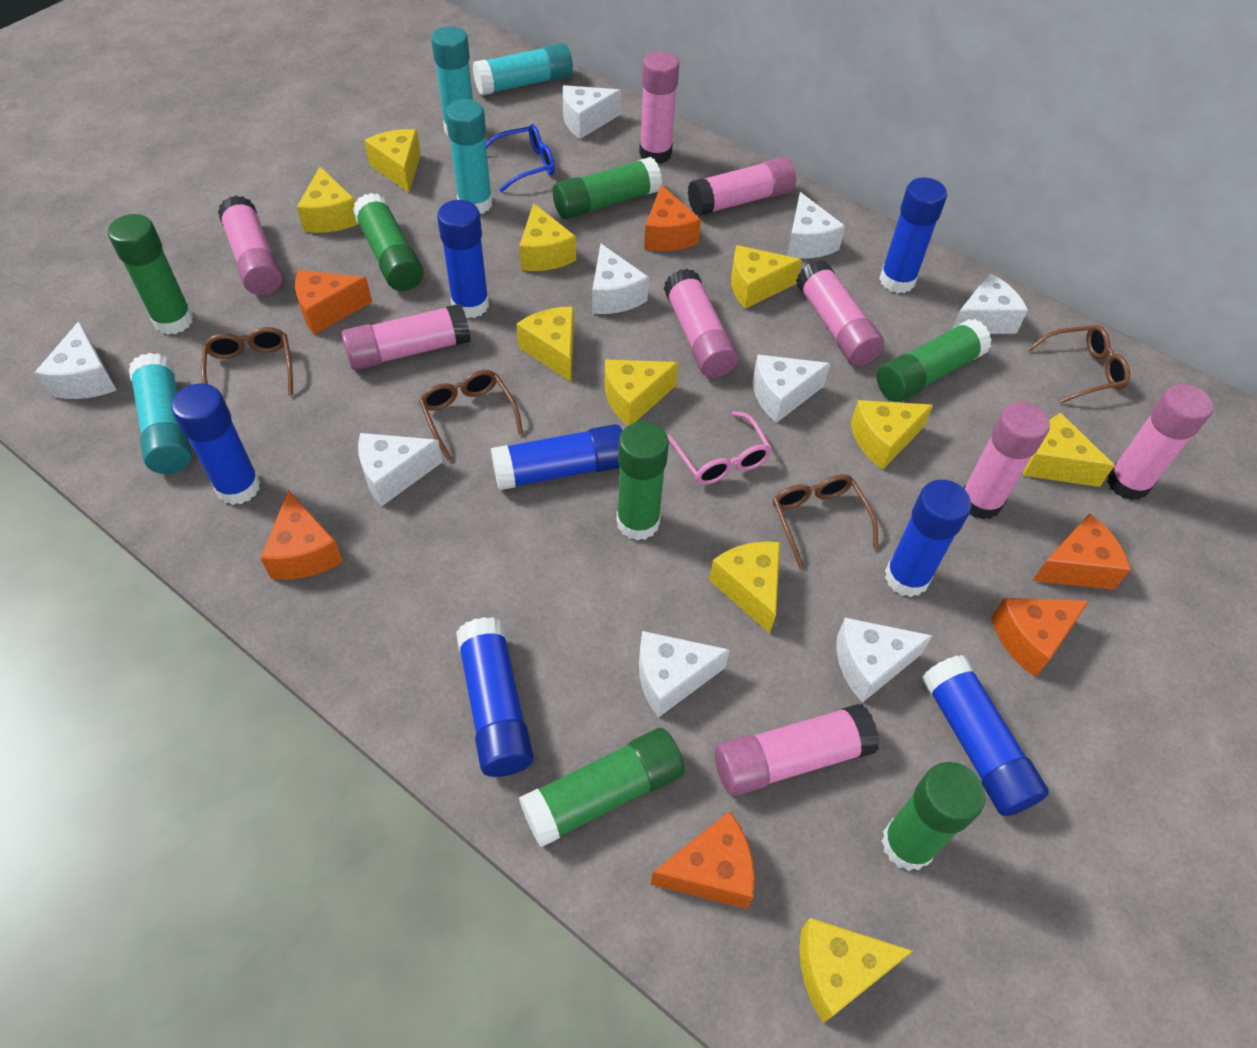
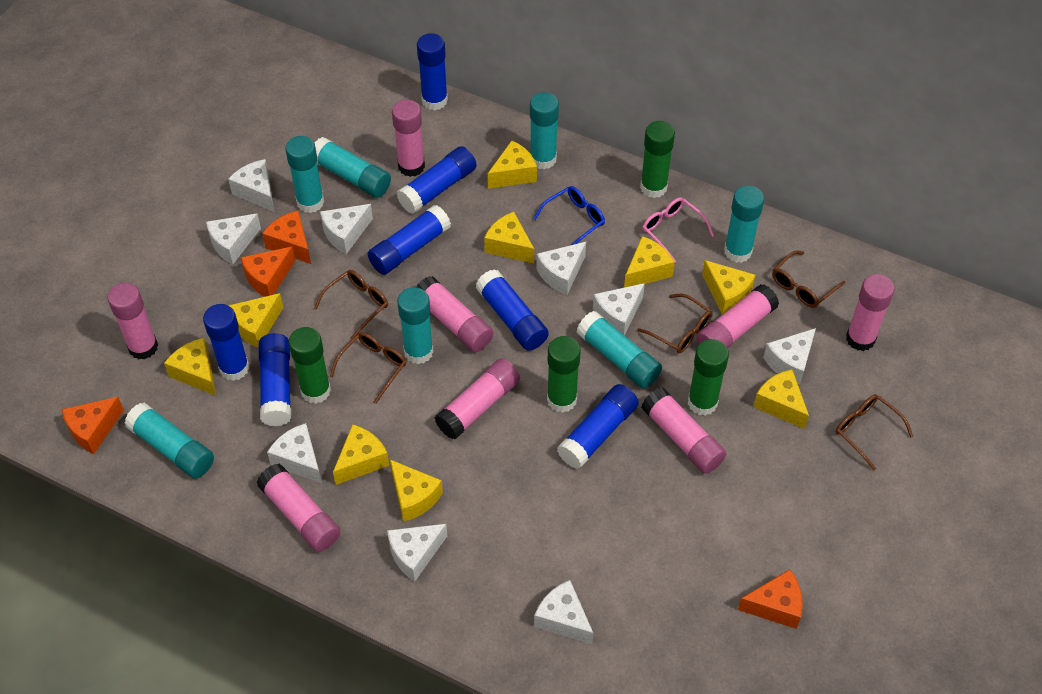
brown glasses: 4 -> 5
green glue stick: 7 -> 4
orange cheese: 6 -> 4
pink glue stick: 9 -> 8
turquoise glue stick: 4 -> 7
yellow cheese: 10 -> 9

